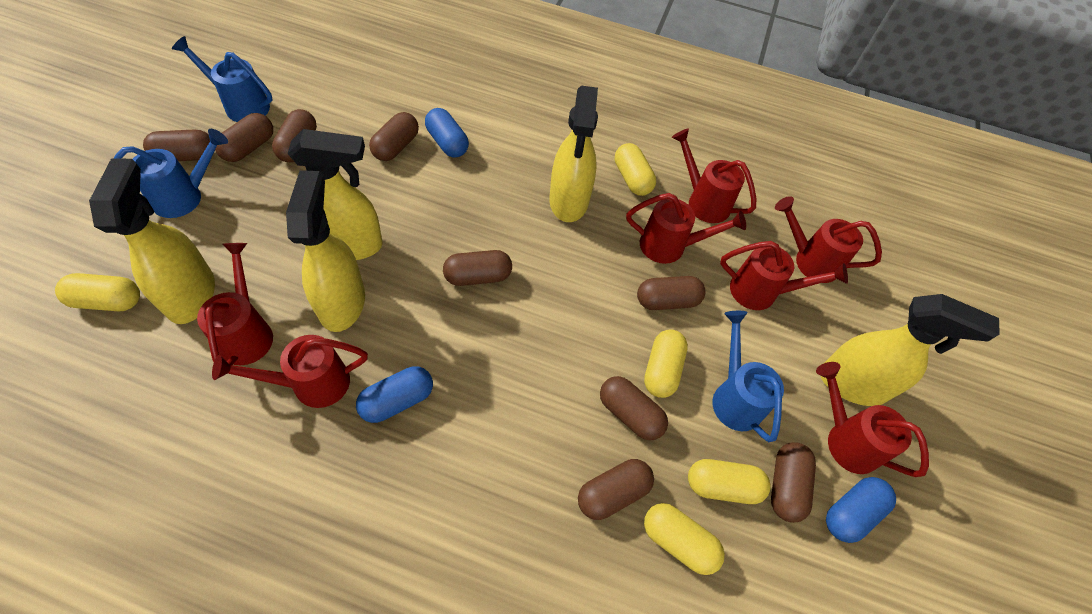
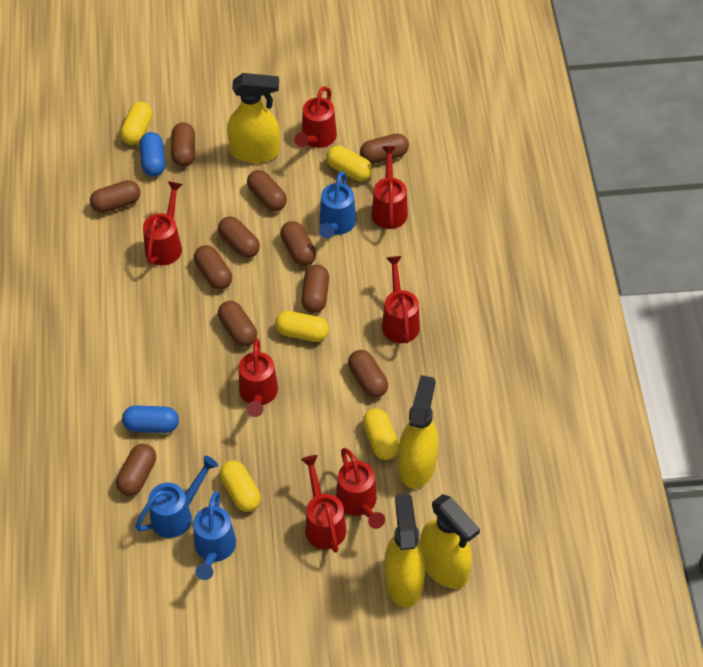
blue capsule: 3 -> 2
brown capsule: 9 -> 11
yellow spray bottle: 5 -> 4

